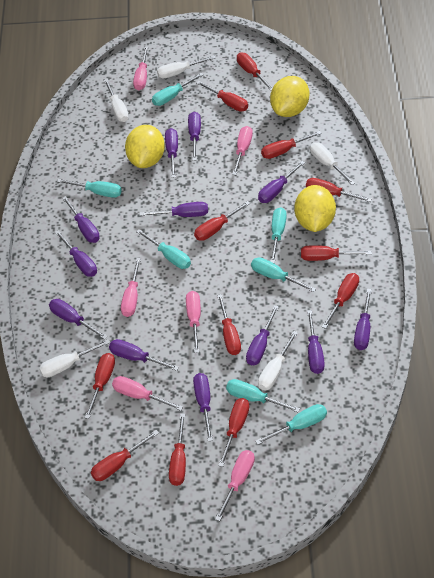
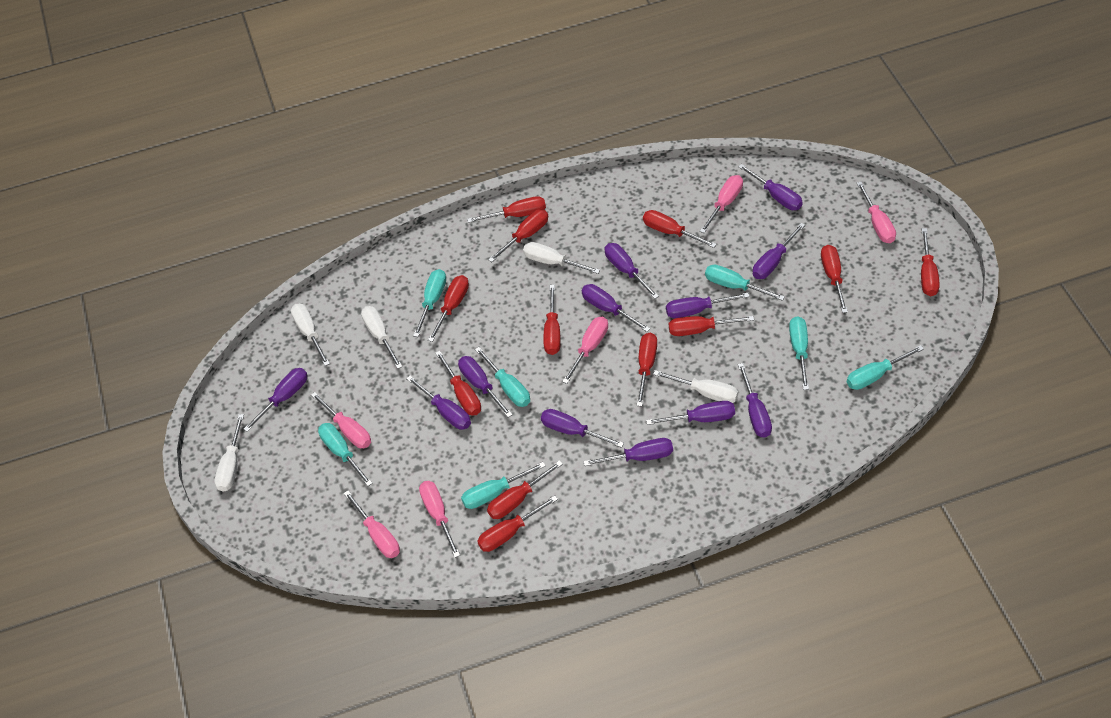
yellow lemon: 3 -> 0

